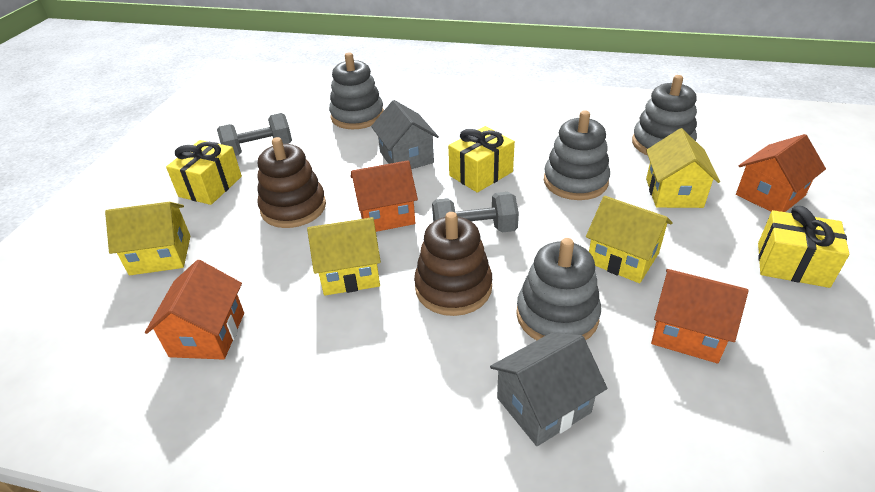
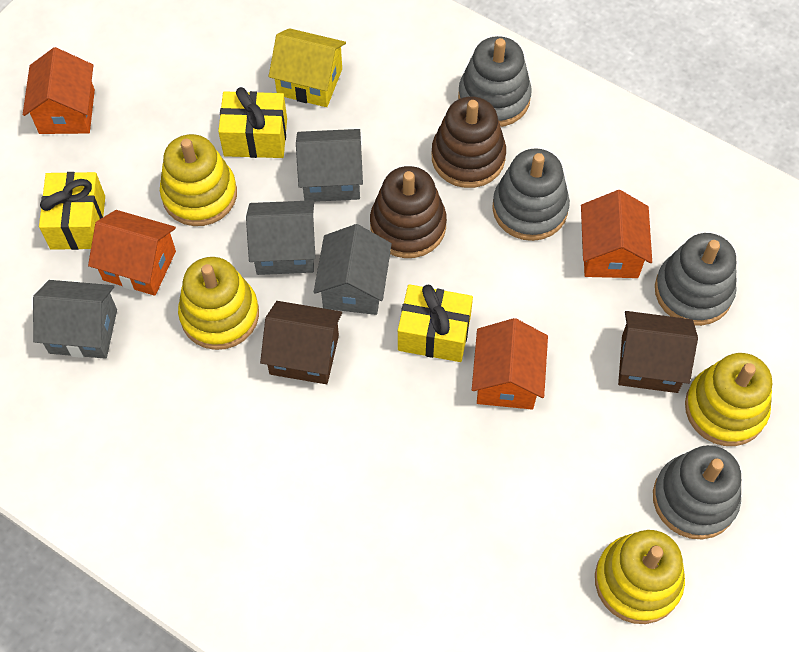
brown house: 0 -> 2
grey dumbbell: 2 -> 0
grey house: 2 -> 4
yellow house: 4 -> 1
yellow stacking toy: 0 -> 4

